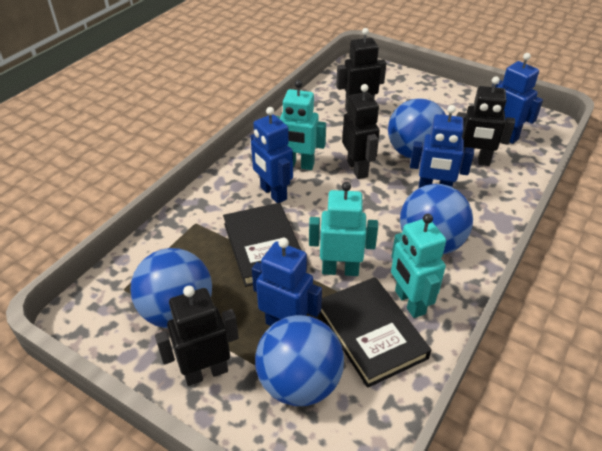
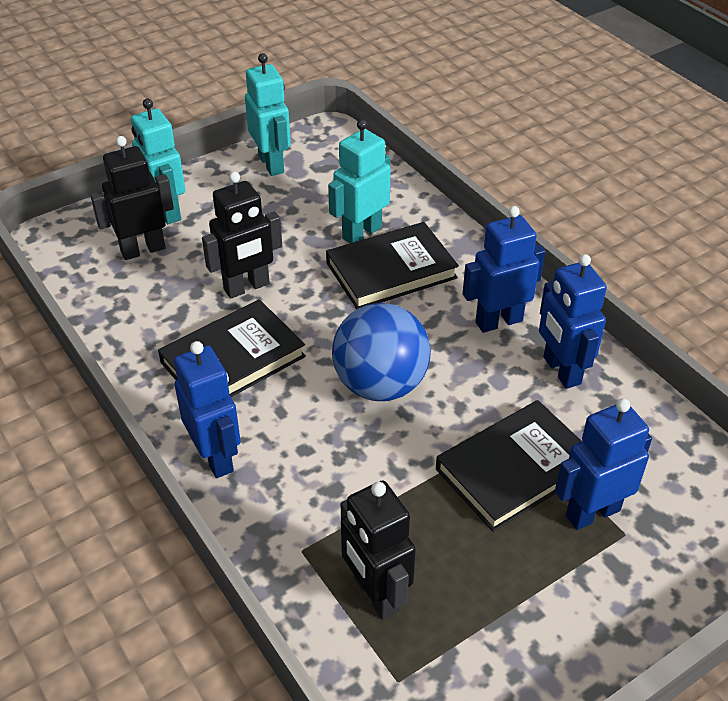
black book: 2 -> 3
black robot: 4 -> 3
blue ball: 4 -> 1

